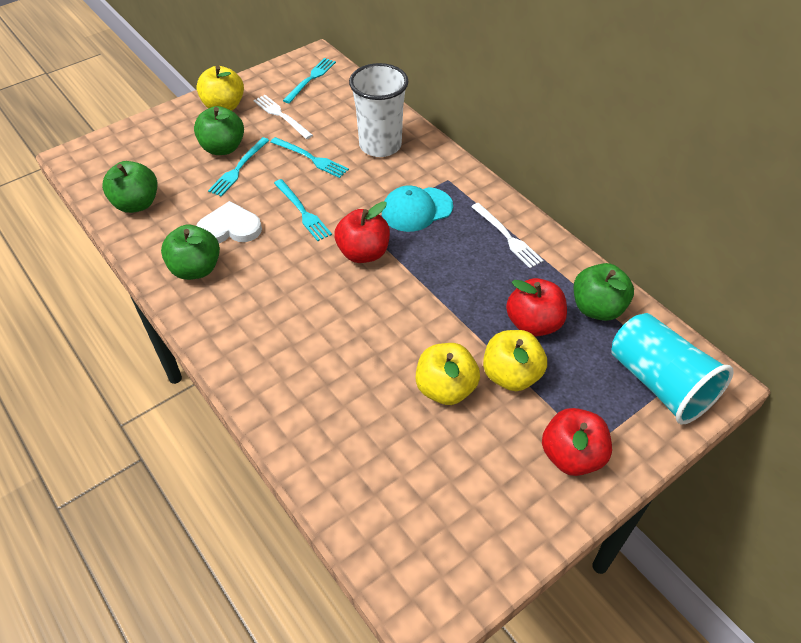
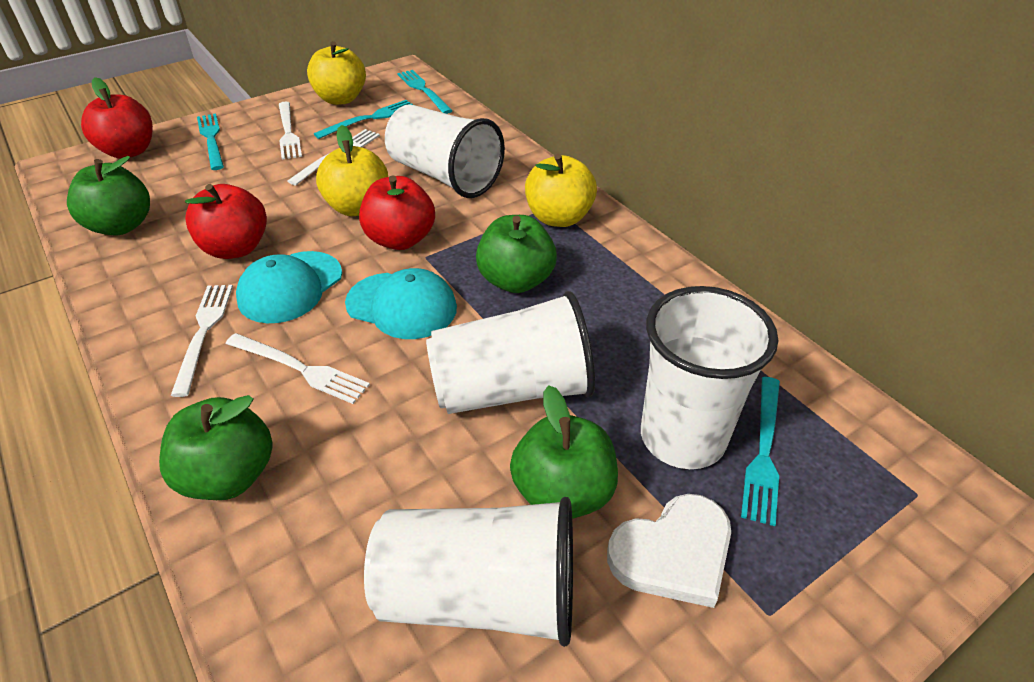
turquoise cap: 1 -> 2
turquoise cup: 1 -> 0
white cup: 1 -> 4
white fork: 2 -> 4

